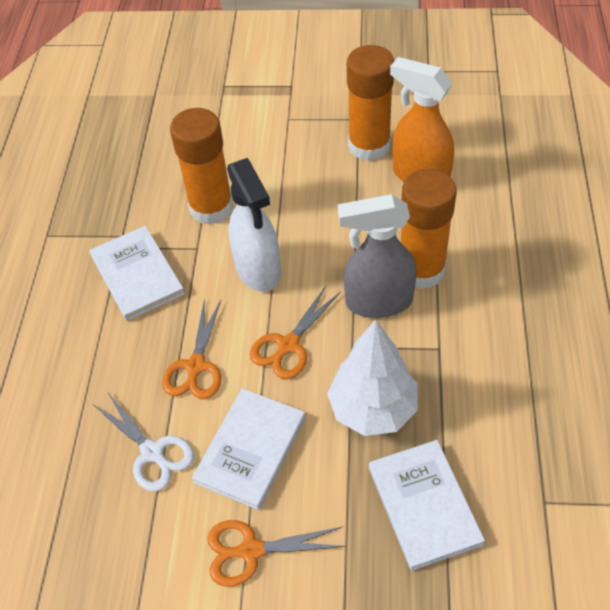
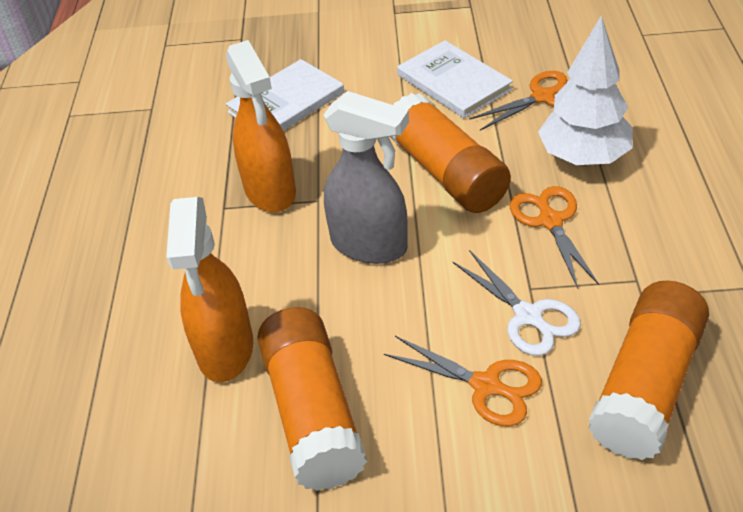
orange spray bottle: 1 -> 2
white book: 3 -> 2
white spray bottle: 1 -> 0

